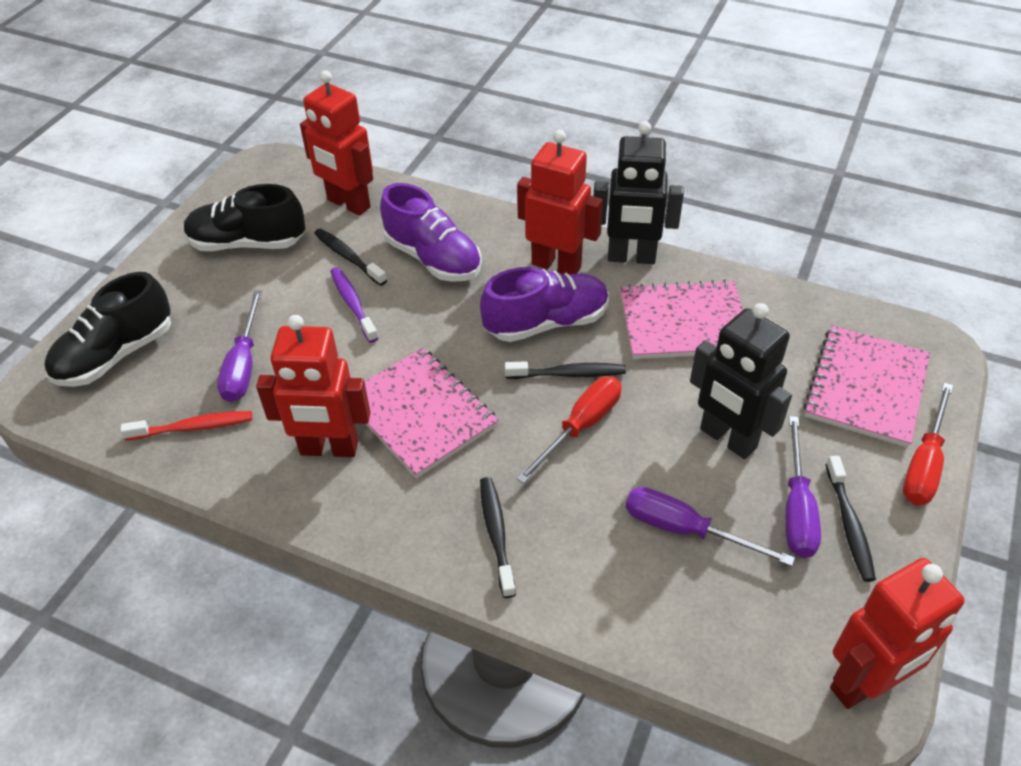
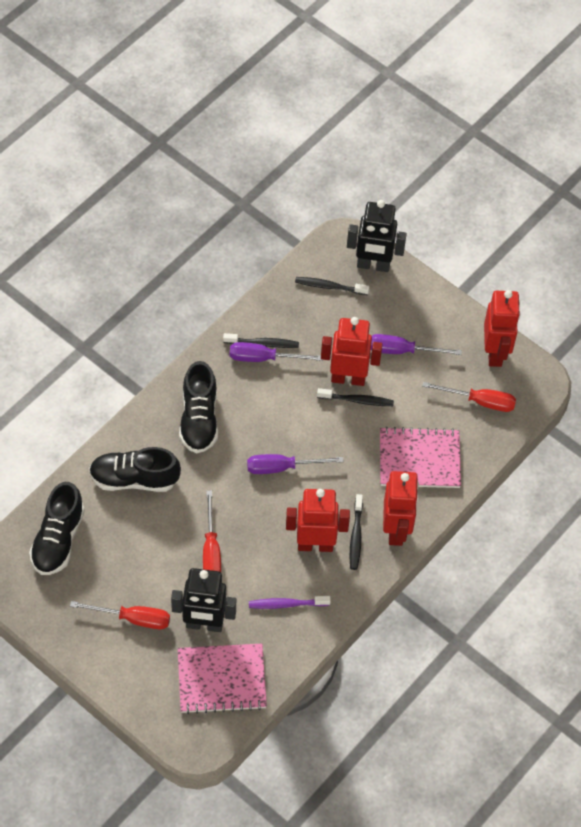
black shoe: 2 -> 3
pink notebook: 3 -> 2
purple shoe: 2 -> 0
red screwdriver: 2 -> 3
red toothbrush: 1 -> 0

